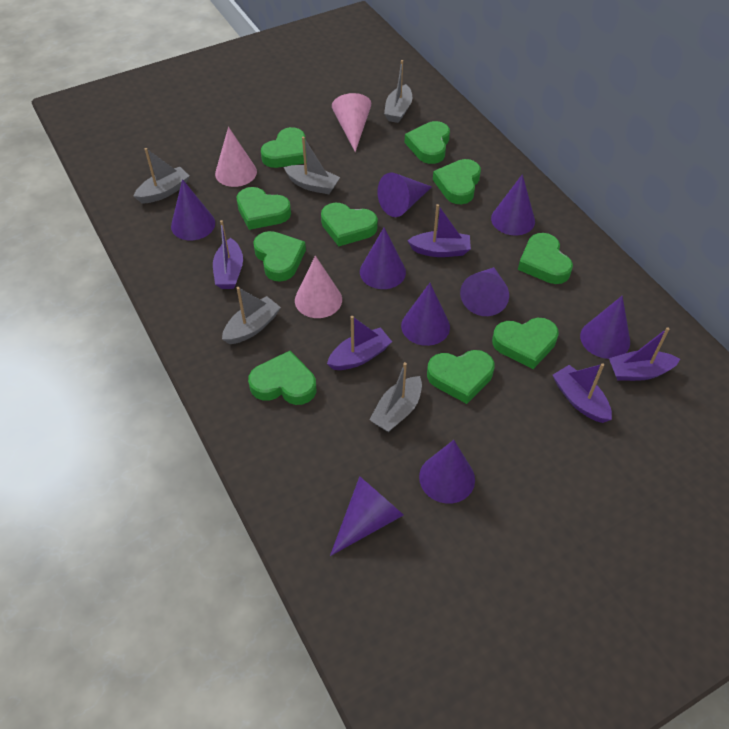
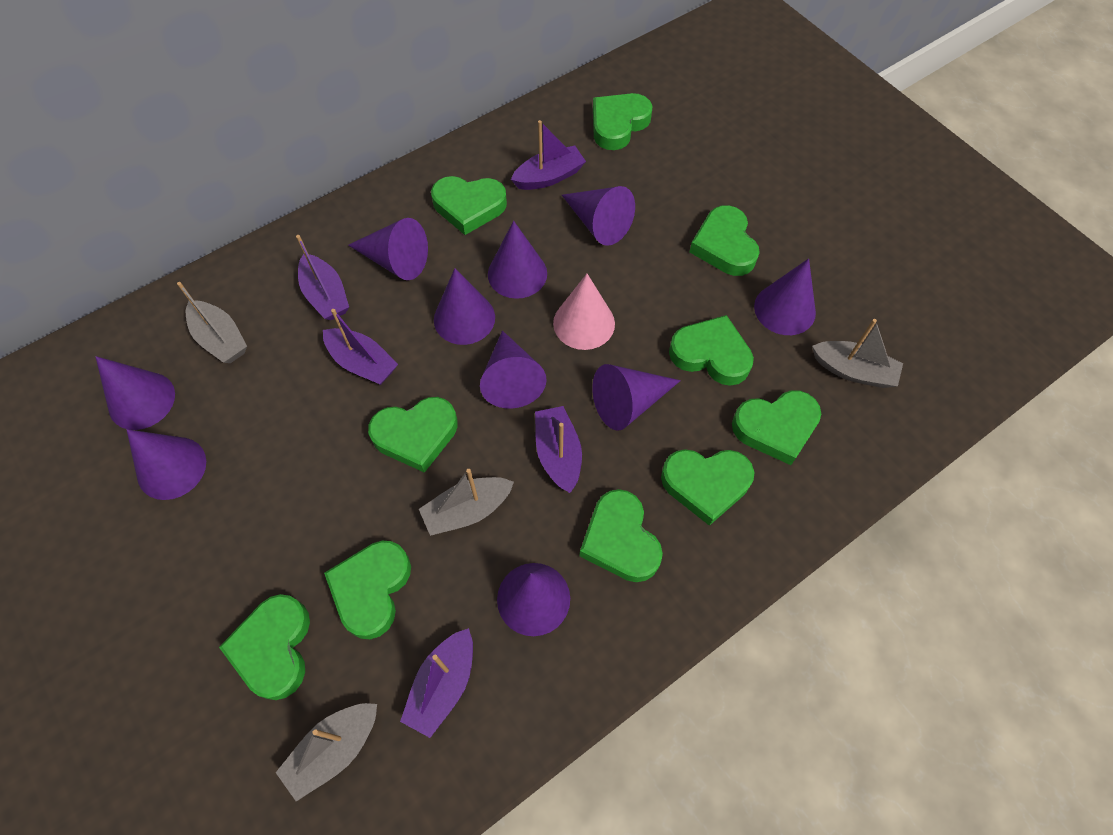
grey boat: 5 -> 4
pink cone: 3 -> 1
purple cone: 9 -> 10

